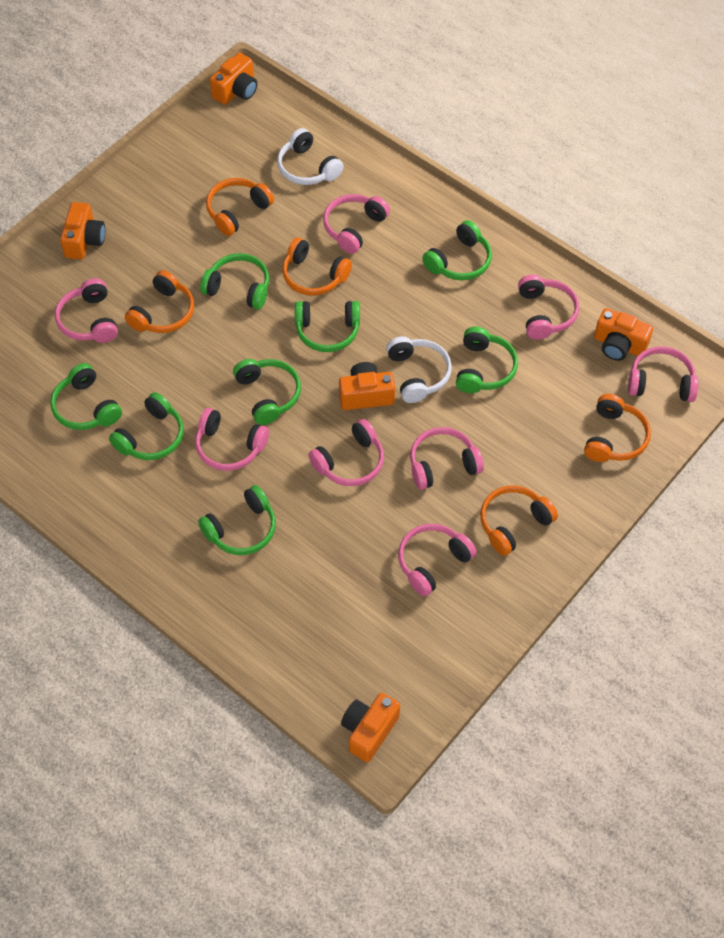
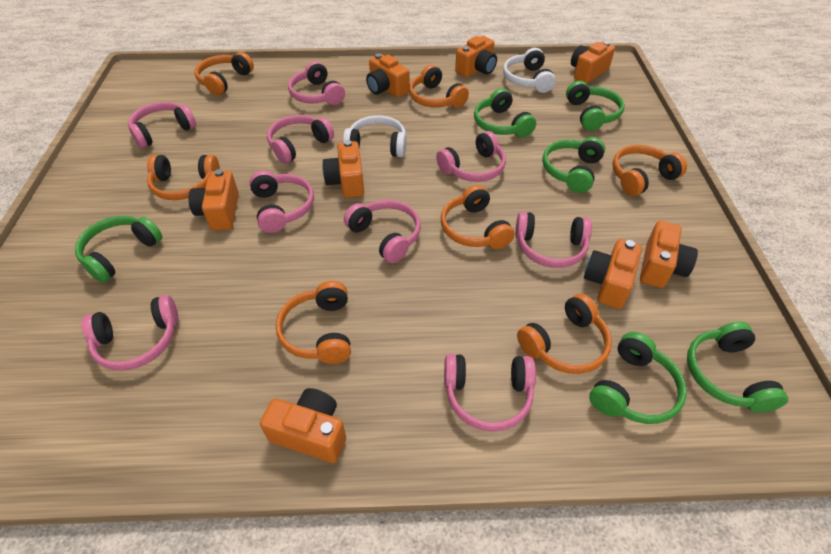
green headphones: 8 -> 6
orange camera: 5 -> 8
orange headphones: 5 -> 7
pink headphones: 8 -> 9

